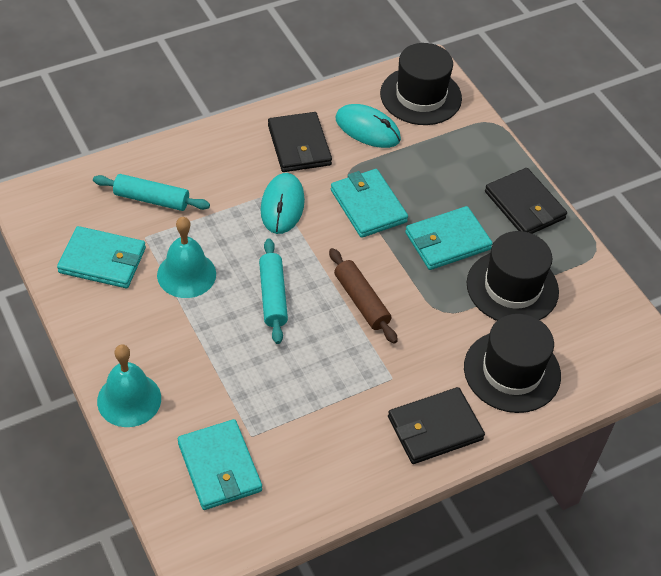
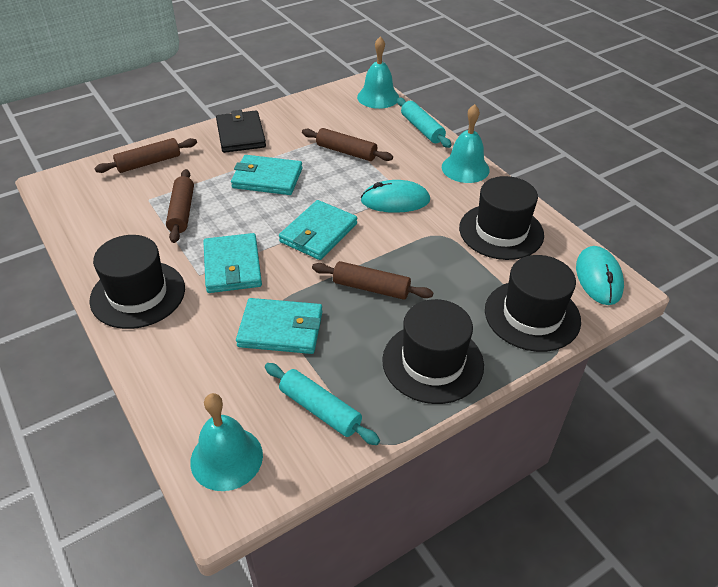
black hat: 3 -> 4
black wallet: 3 -> 1
brown rolling pin: 1 -> 4
turquoise bell: 2 -> 3

